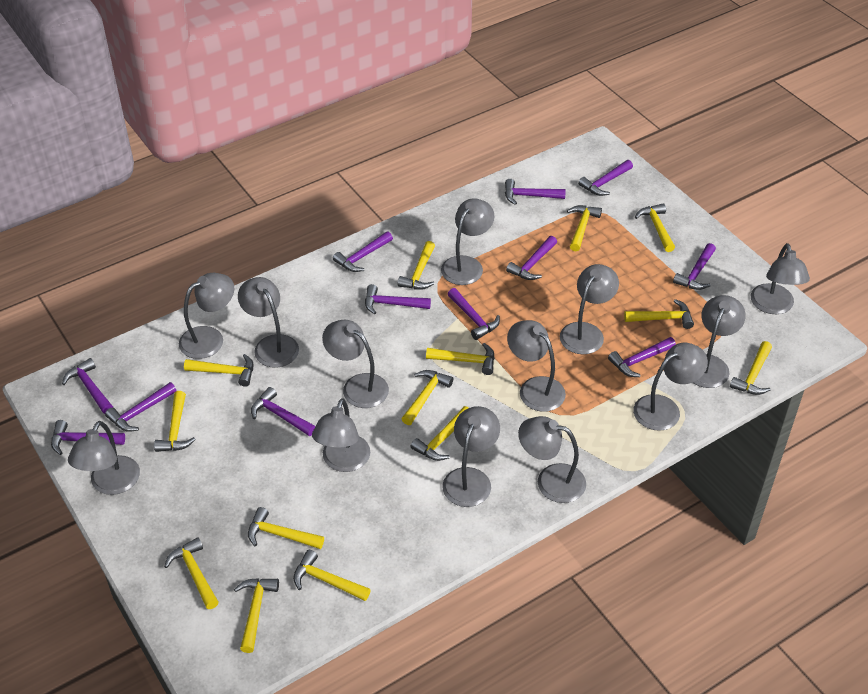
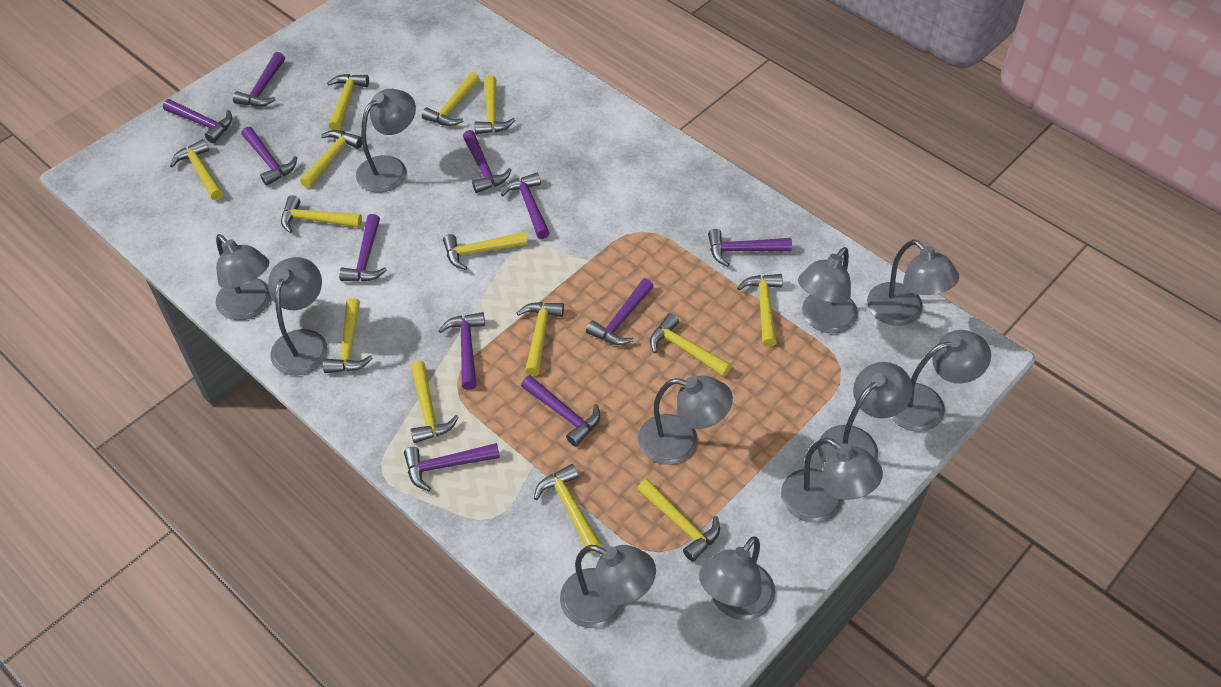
grey lamp: 13 -> 11
purple hammer: 12 -> 11

